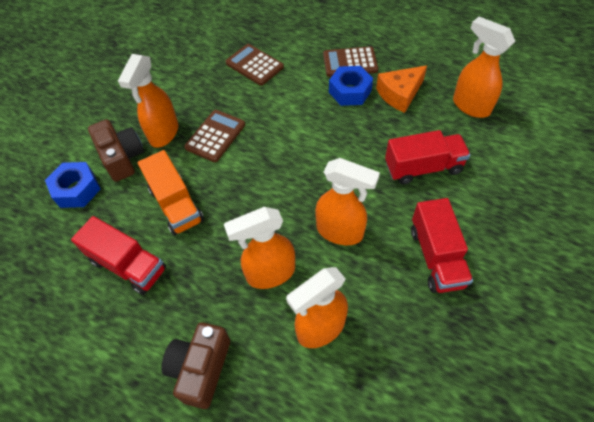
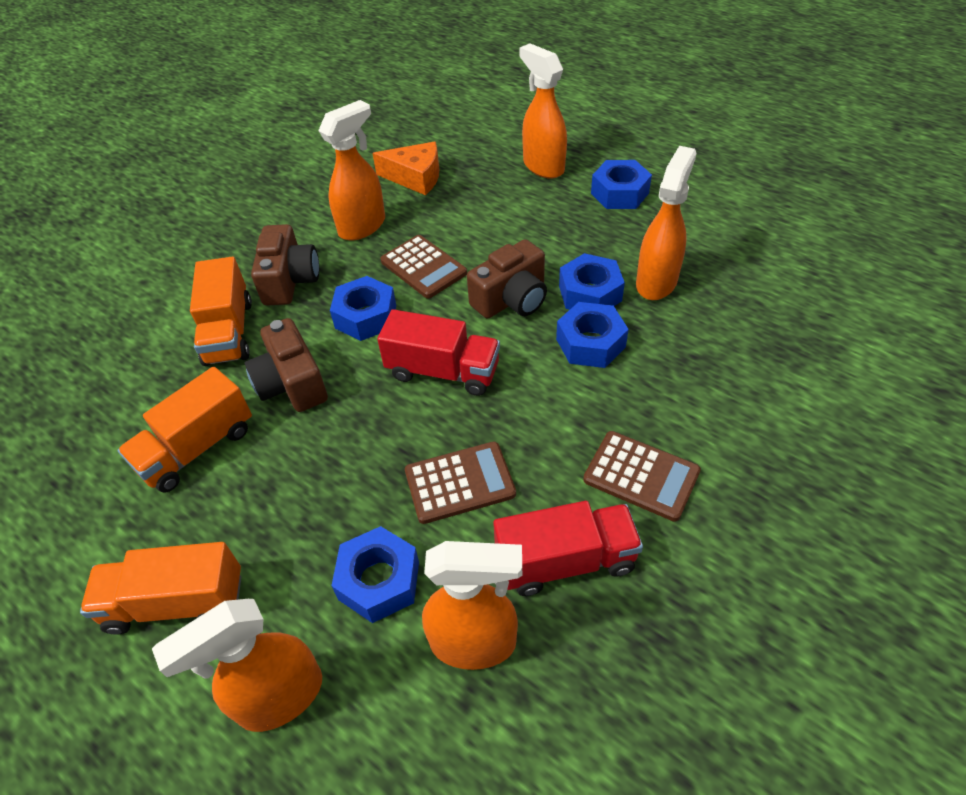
blue nut: 2 -> 5
brown camera: 2 -> 3
orange truck: 1 -> 3
red truck: 3 -> 2

